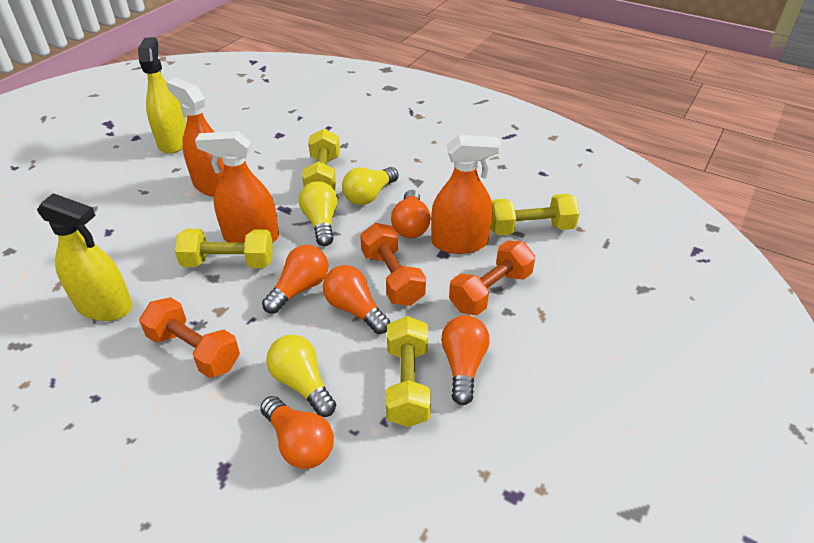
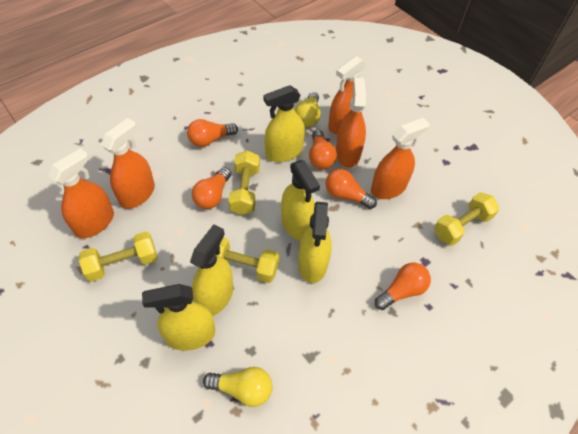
orange dumbbell: 3 -> 0
orange spray bottle: 3 -> 5
yellow light bulb: 3 -> 2
yellow spray bottle: 2 -> 5

